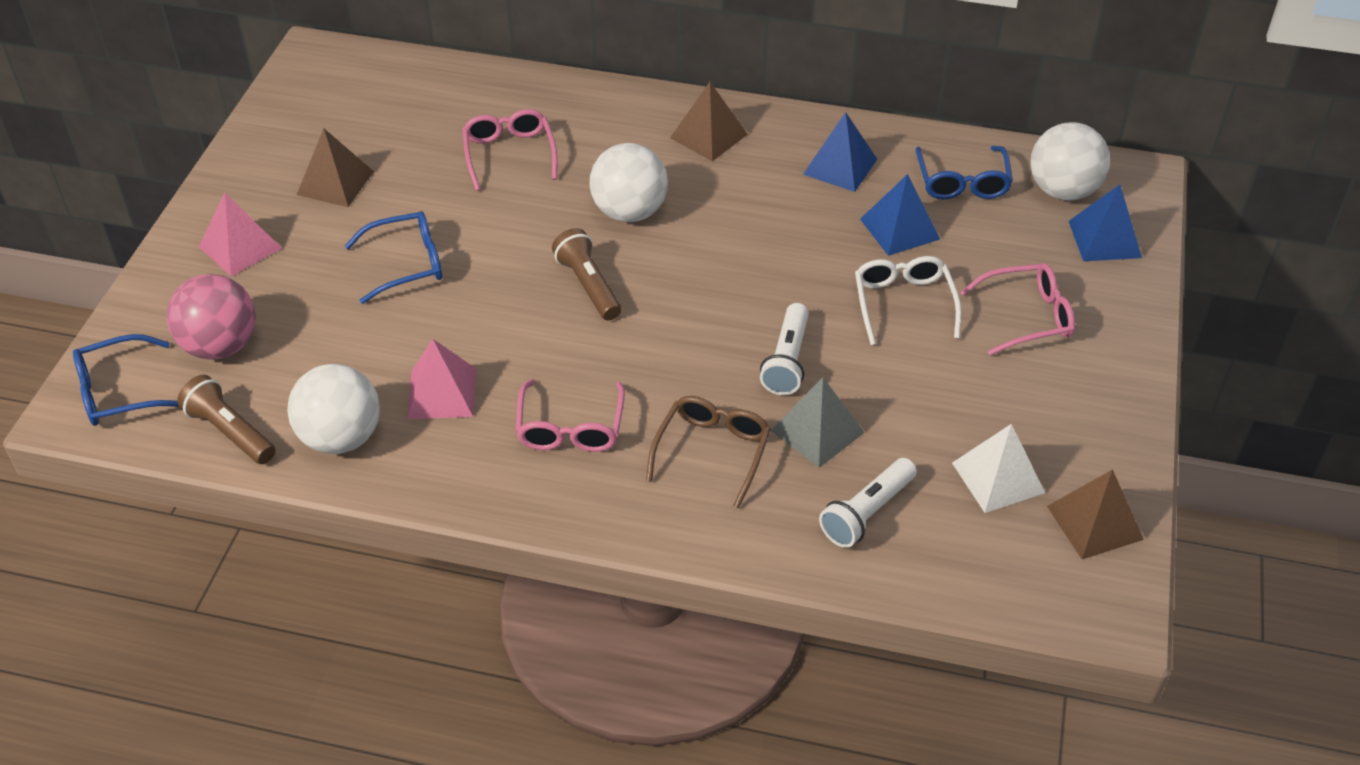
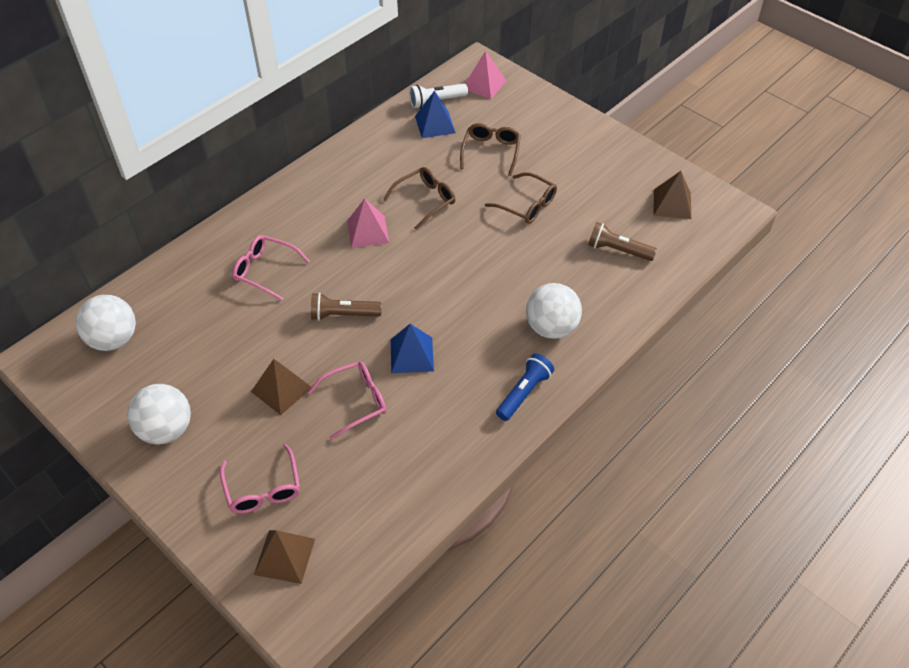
blue flashlight: 0 -> 1
blue glasses: 3 -> 0
blue pyramid: 3 -> 2
brown glasses: 1 -> 3
grey pyramid: 1 -> 0
pink ball: 1 -> 0
white flashlight: 2 -> 1
white glasses: 1 -> 0
white pyramid: 1 -> 0

